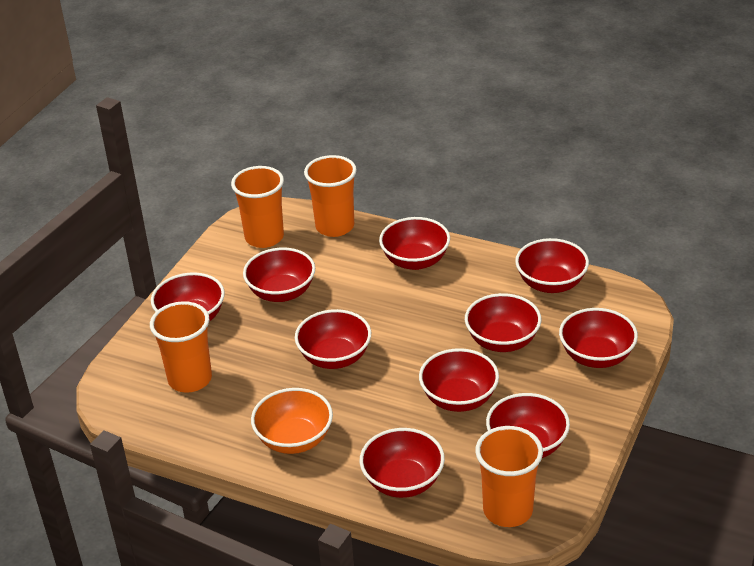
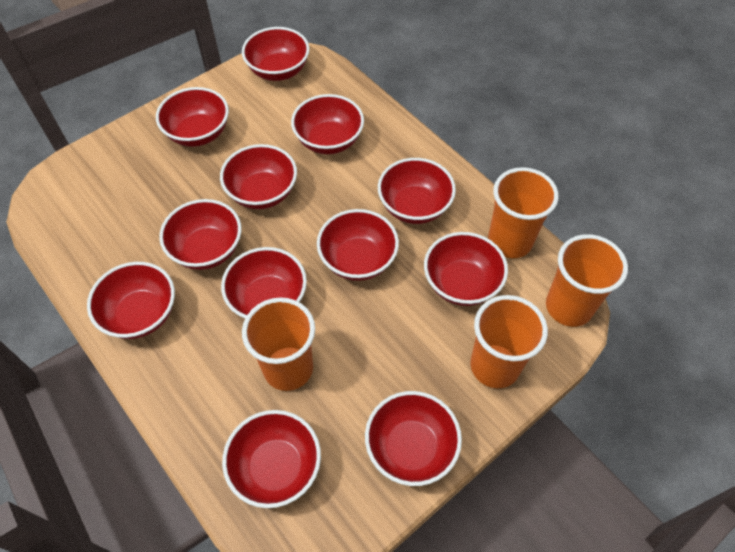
orange bowl: 1 -> 0
red bowl: 10 -> 12

